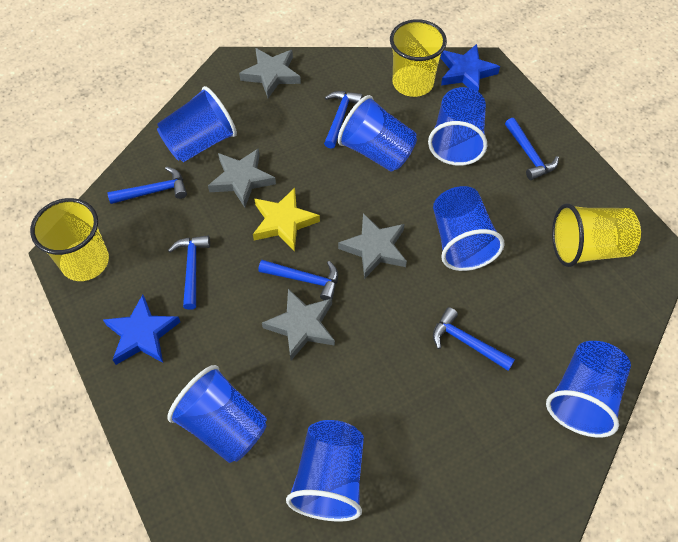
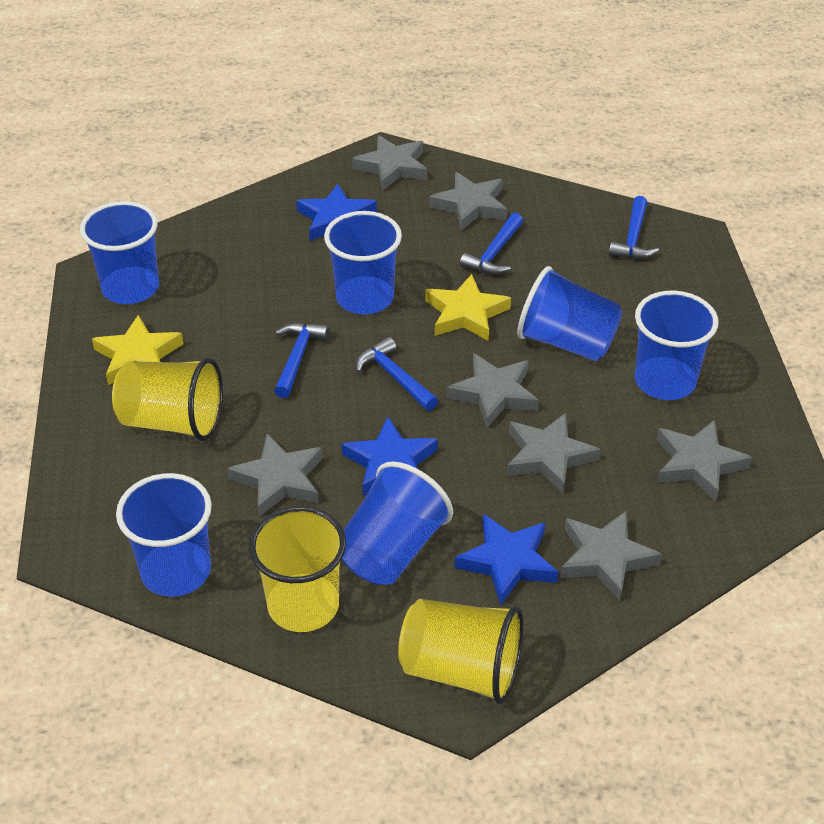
blue cup: 7 -> 6
blue hammer: 6 -> 4
blue star: 2 -> 3
grey star: 4 -> 7
yellow star: 1 -> 2

